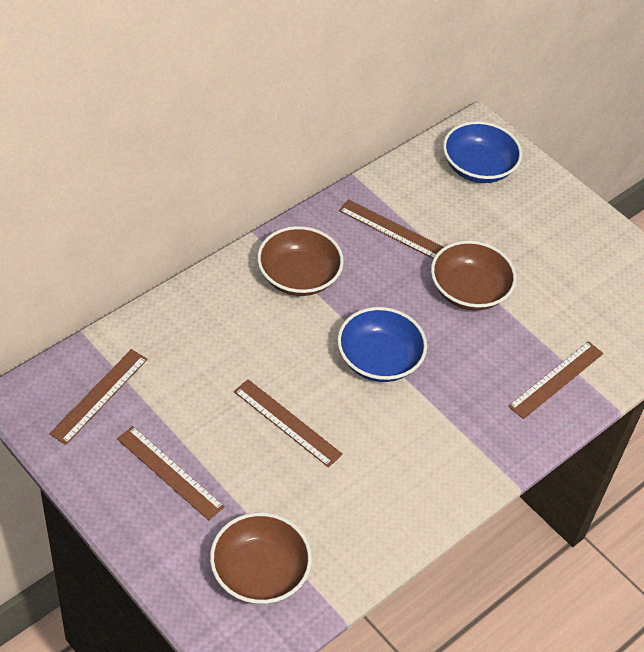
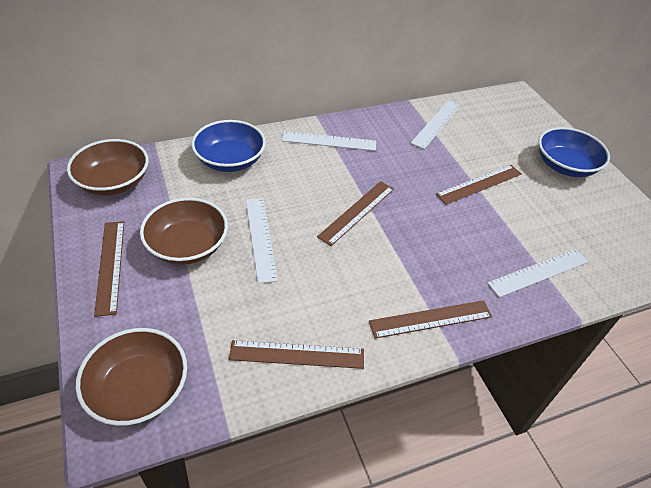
white ruler: 0 -> 4

